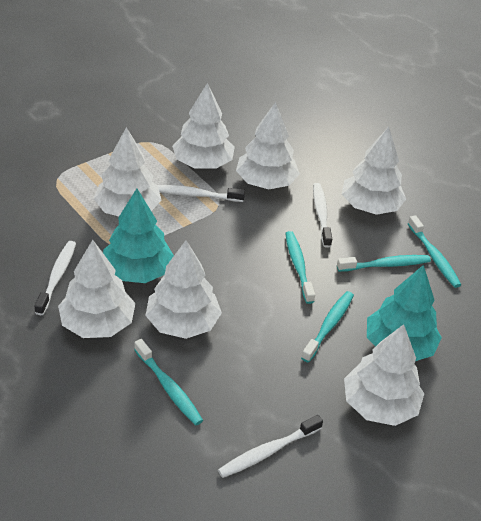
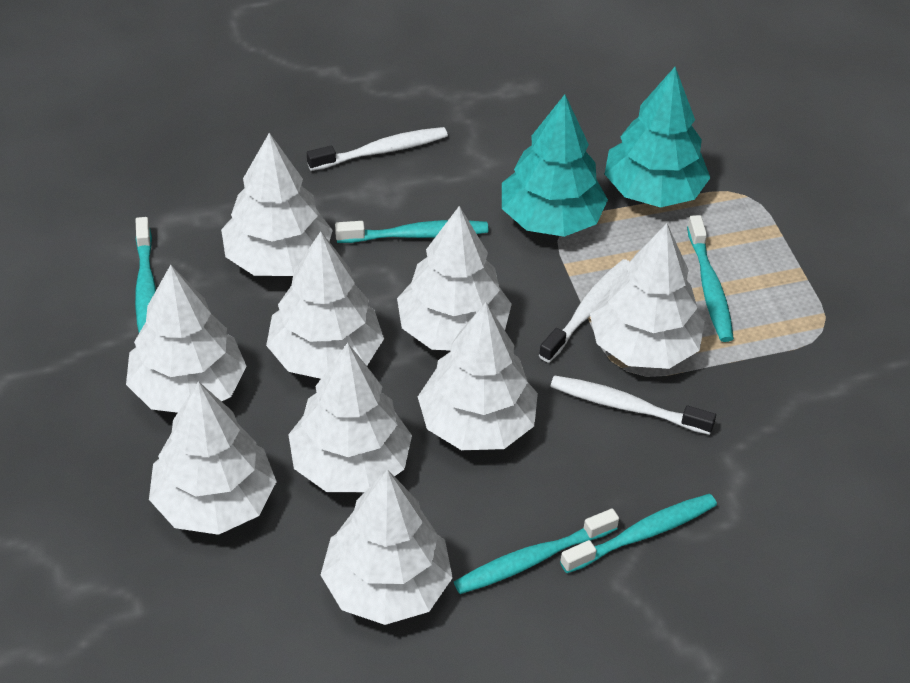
white toothbrush: 4 -> 3
white tree: 7 -> 9

